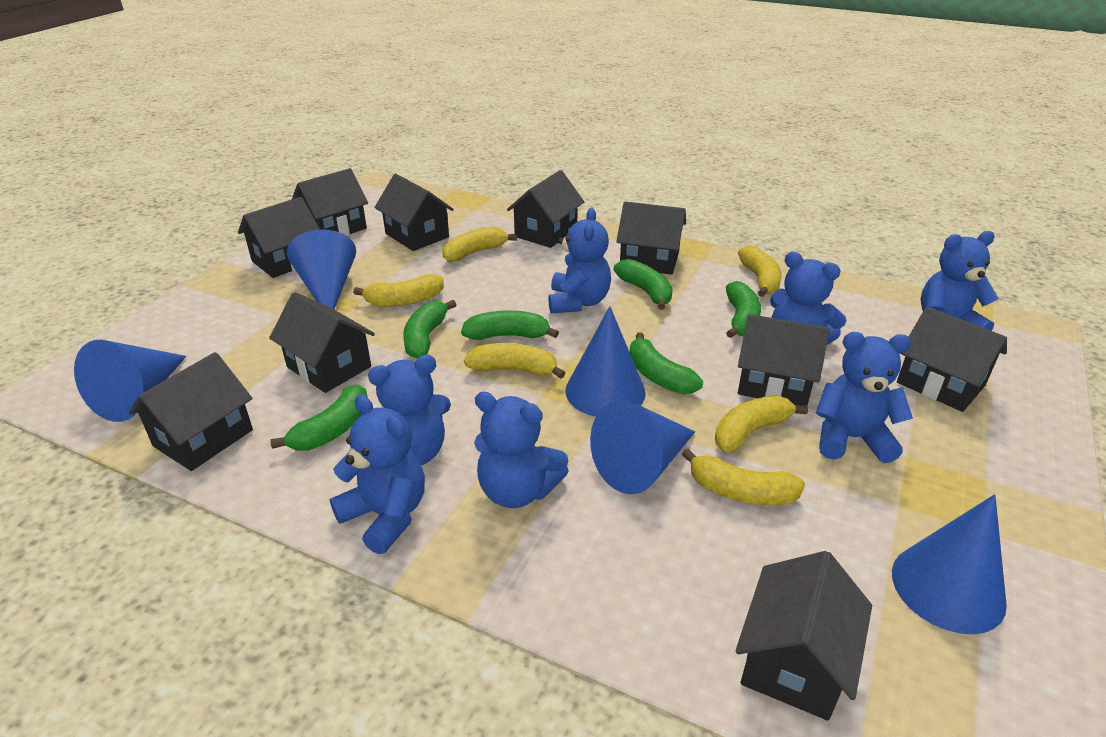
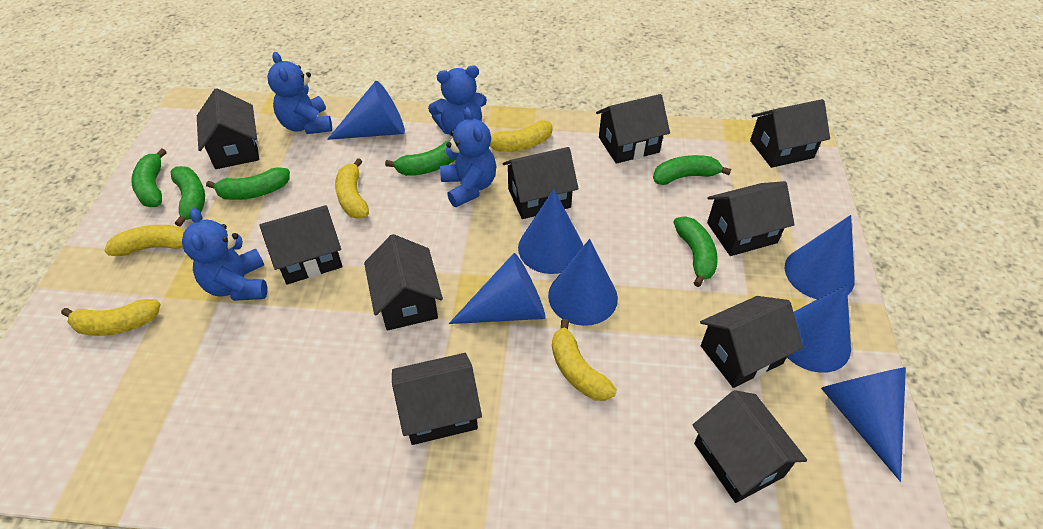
blue cone: 5 -> 7
blue teddy bear: 7 -> 4
yellow banana: 6 -> 5

